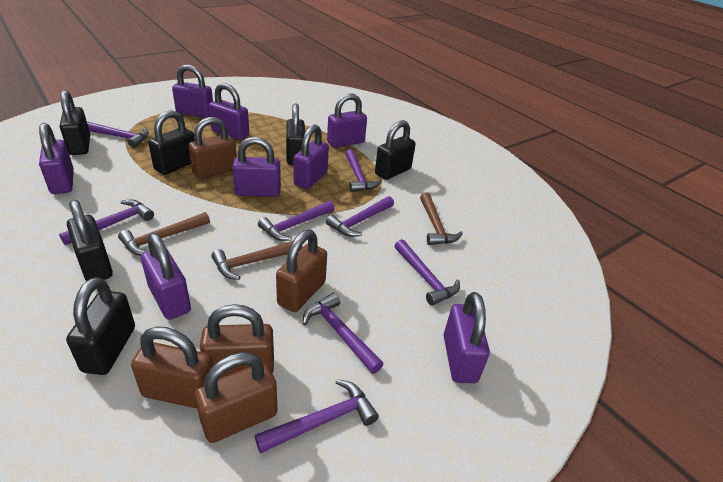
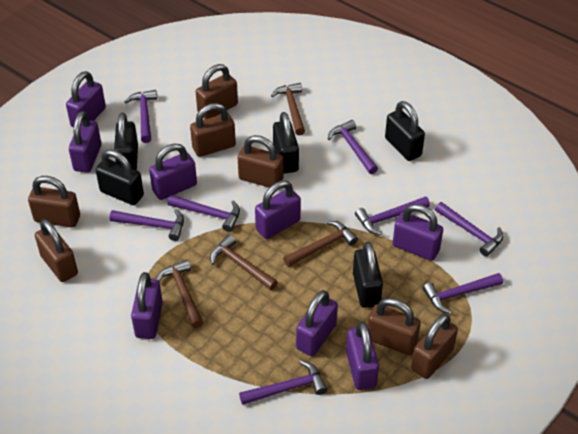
black padlock: 6 -> 5
brown hammer: 3 -> 4
brown padlock: 5 -> 7

